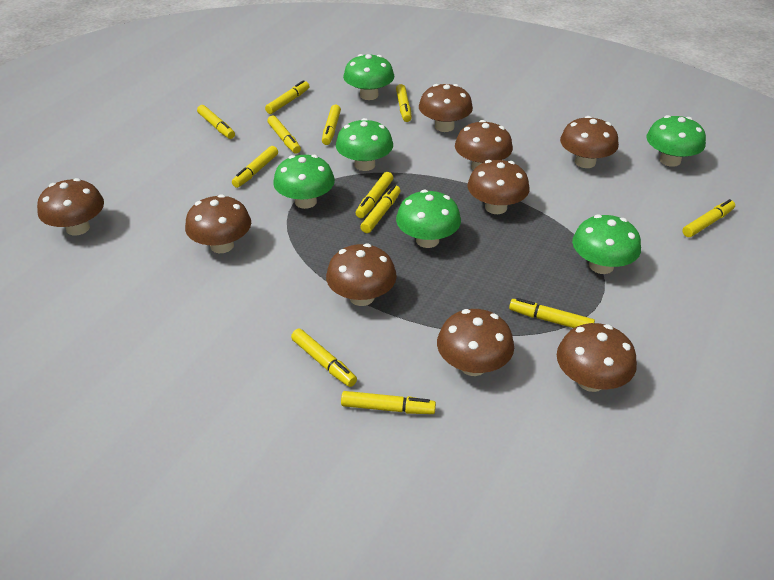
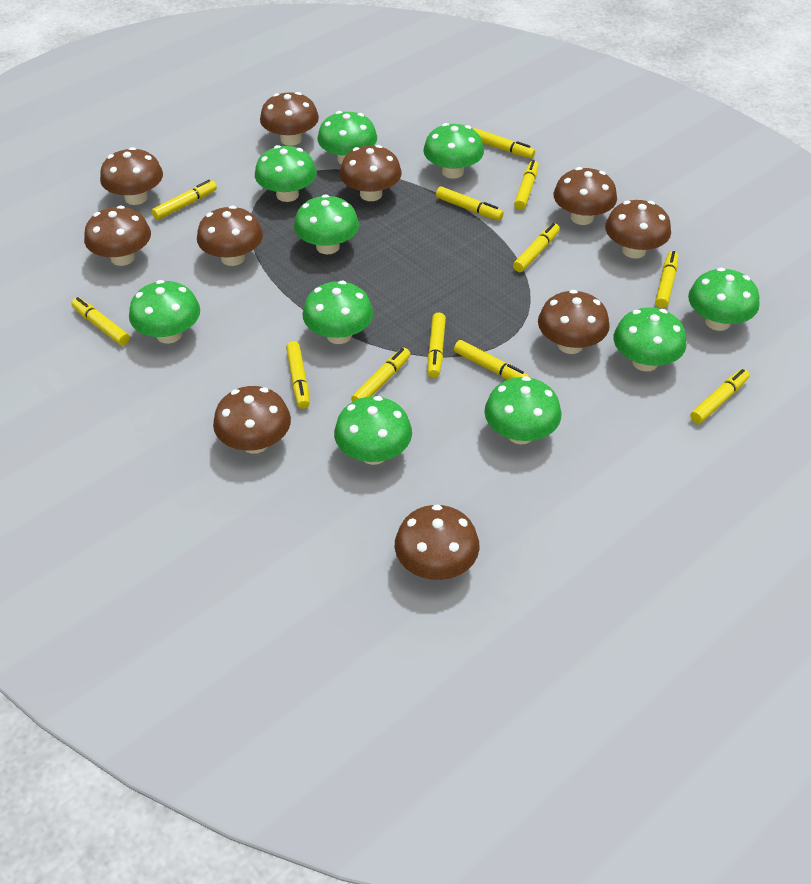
brown mushroom: 9 -> 10
green mushroom: 6 -> 10

